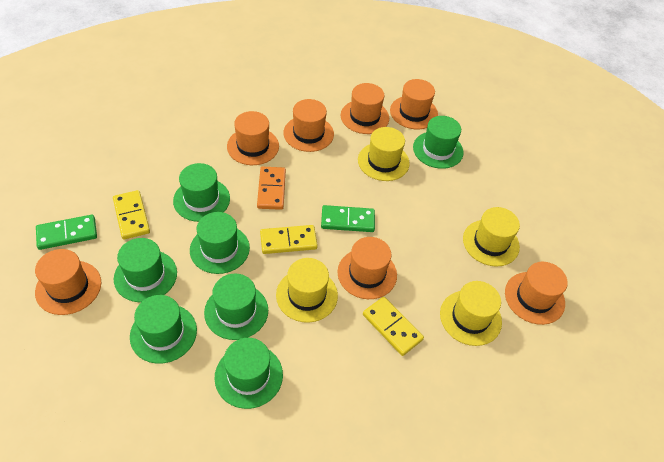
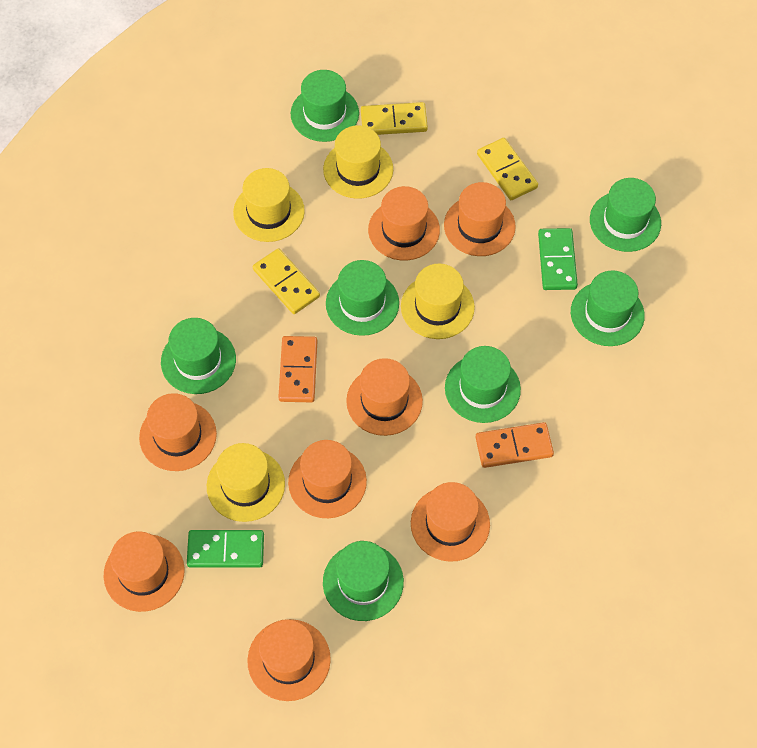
orange domino: 1 -> 2
orange hat: 7 -> 8

